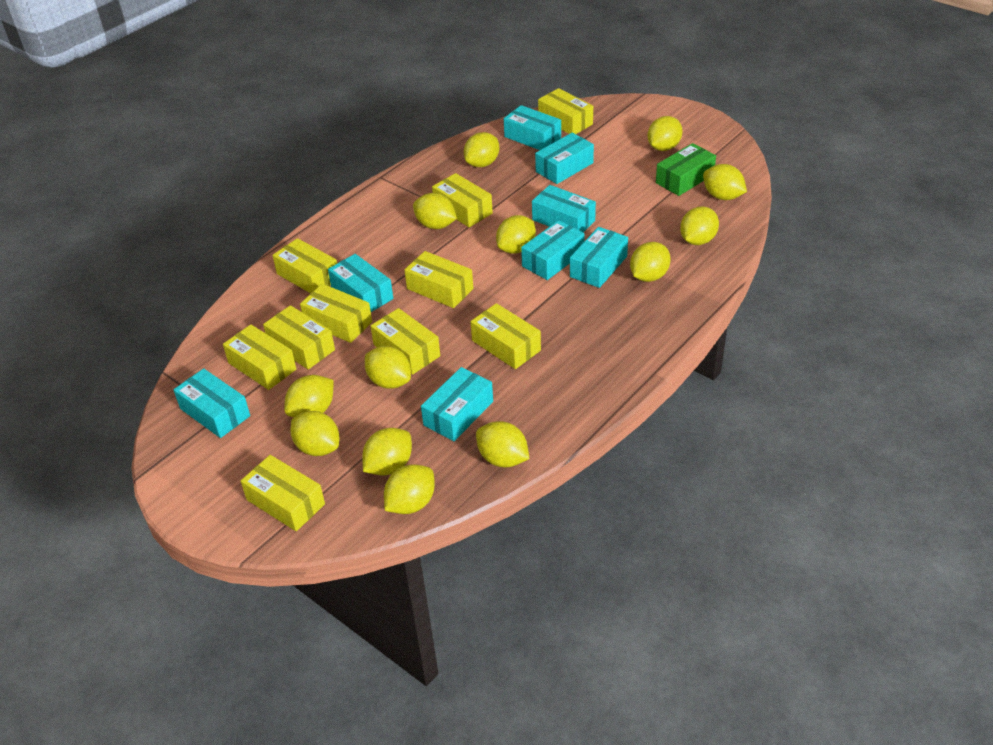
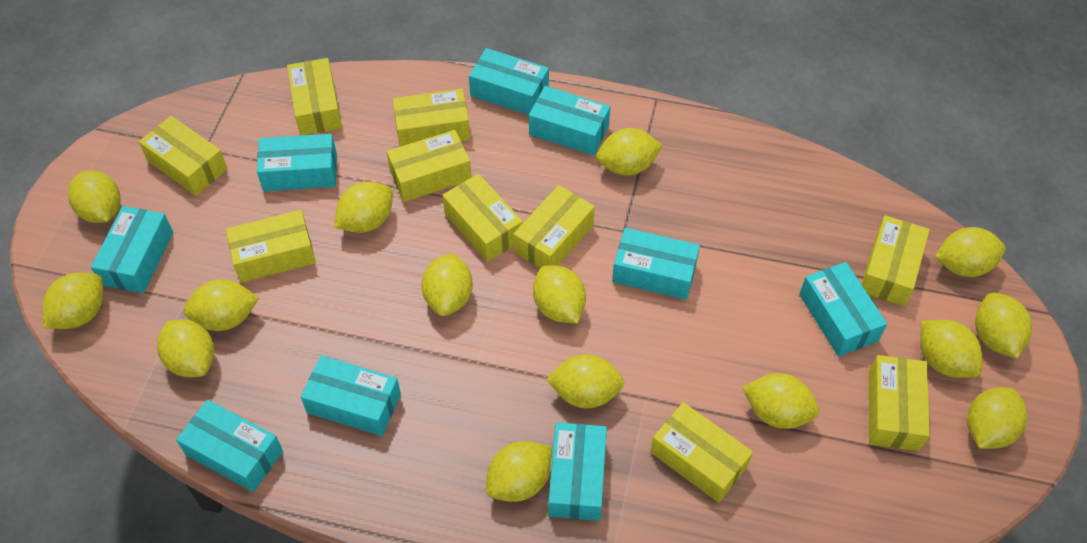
green box: 1 -> 0
turquoise box: 8 -> 9
yellow lemon: 13 -> 15

